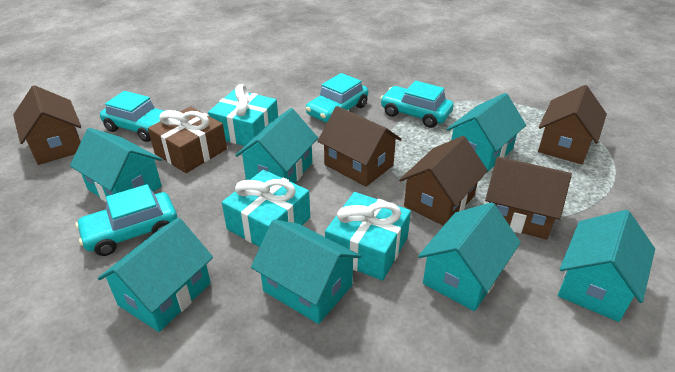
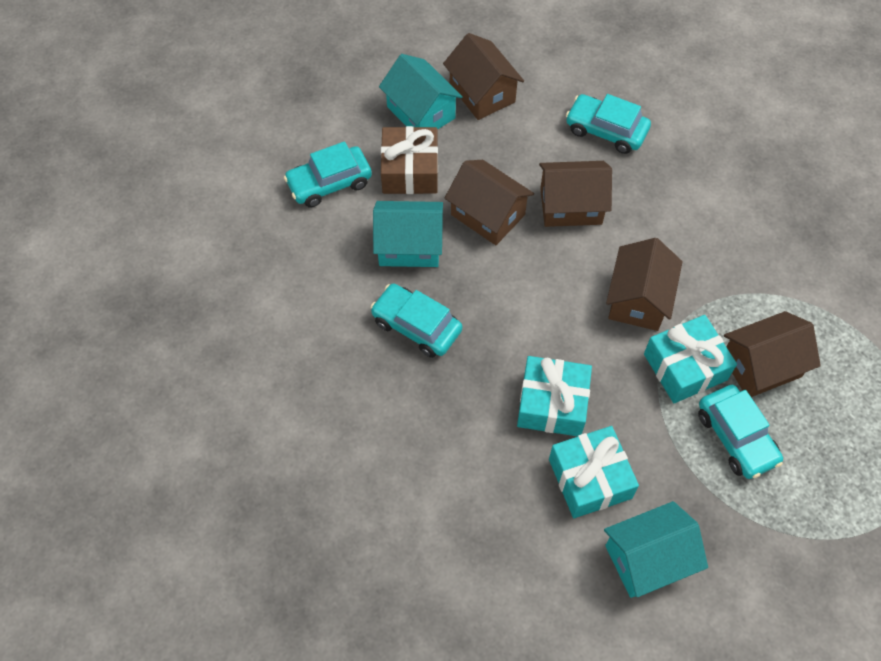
turquoise house: 7 -> 3

